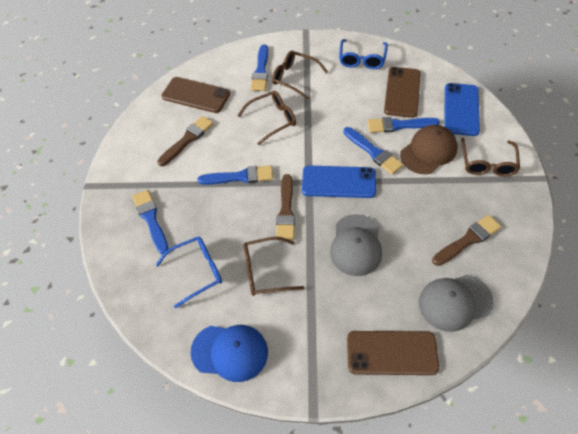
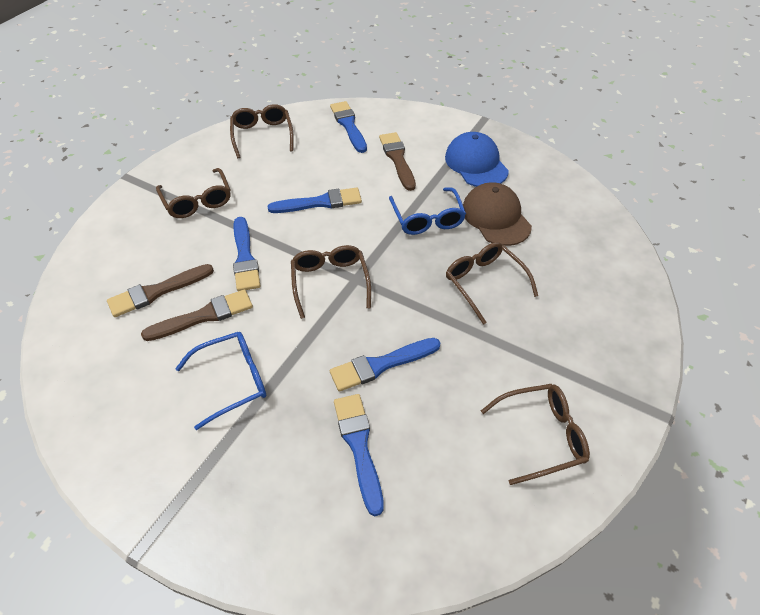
blue phone: 2 -> 0
brown glasses: 4 -> 5
brown phone: 3 -> 0
grey cap: 2 -> 0

